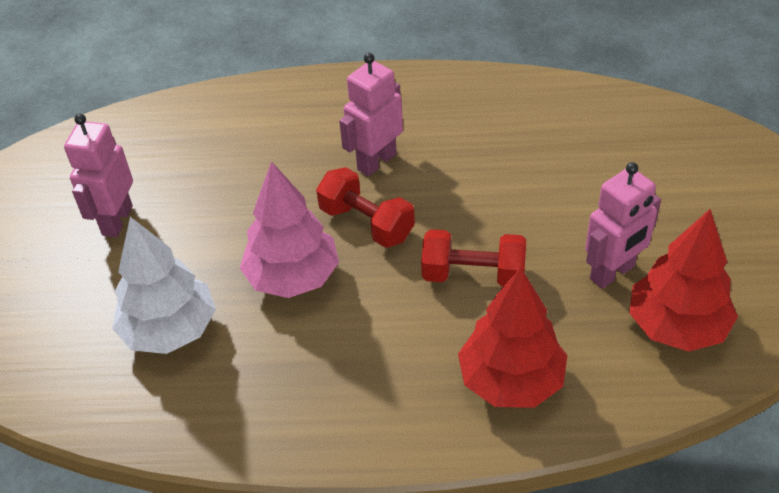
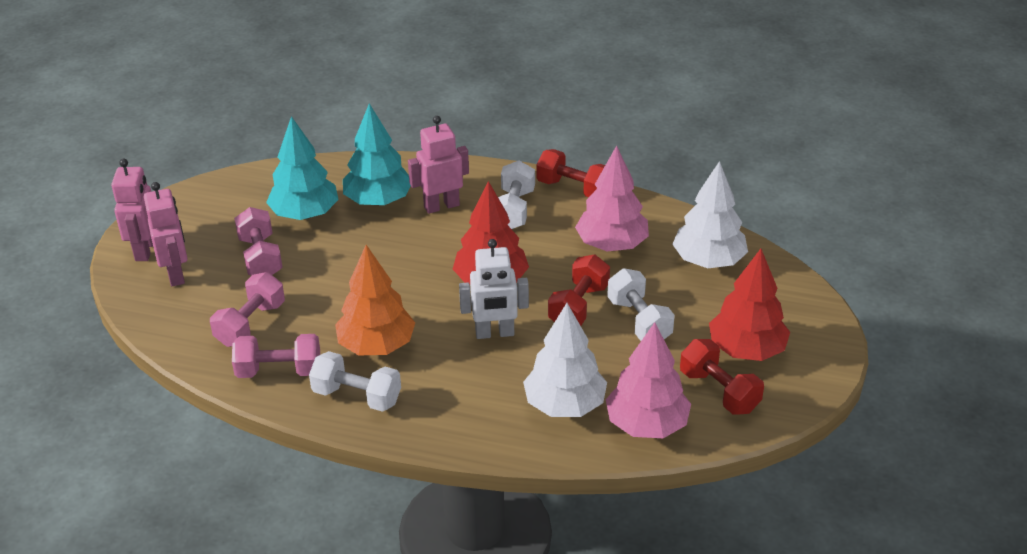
orange tree: 0 -> 1
pink dumbbell: 0 -> 3
pink tree: 1 -> 2
red dumbbell: 2 -> 3
turquoise tree: 0 -> 2
white dumbbell: 0 -> 3
white robot: 0 -> 1
white tree: 1 -> 2

